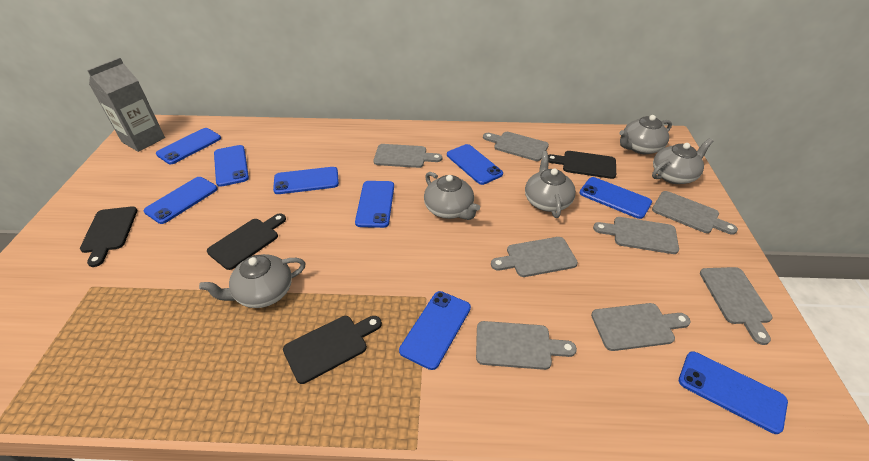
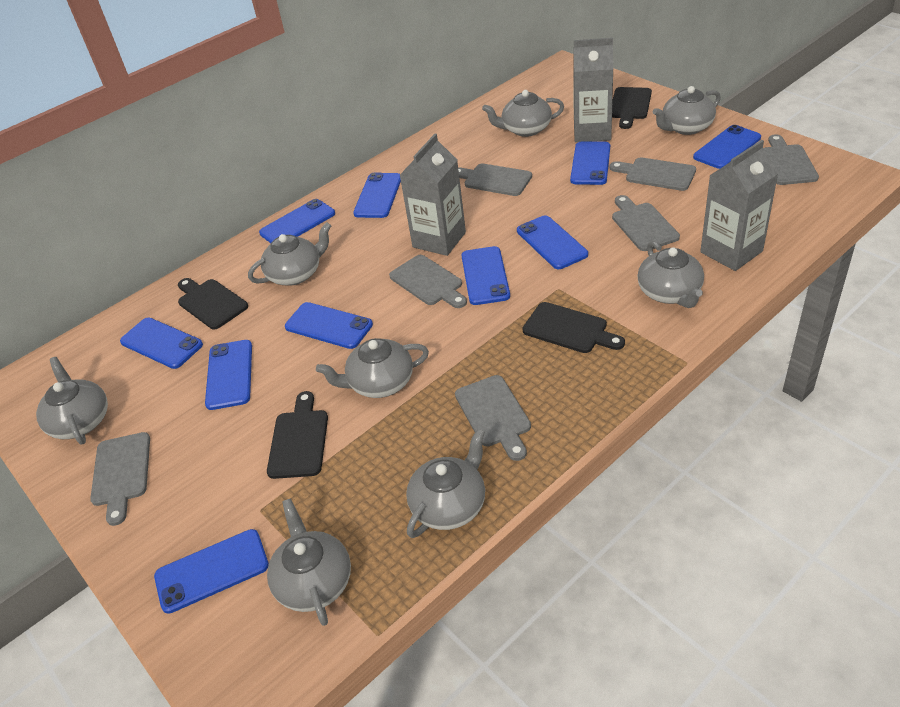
blue phone: 9 -> 10
grey carton: 1 -> 3
grey cutting board: 8 -> 7
grey teapot: 5 -> 8

